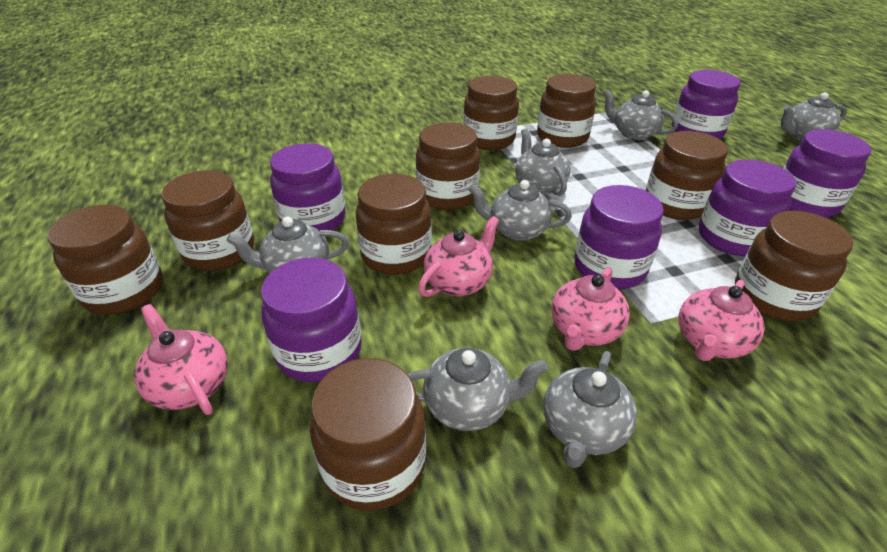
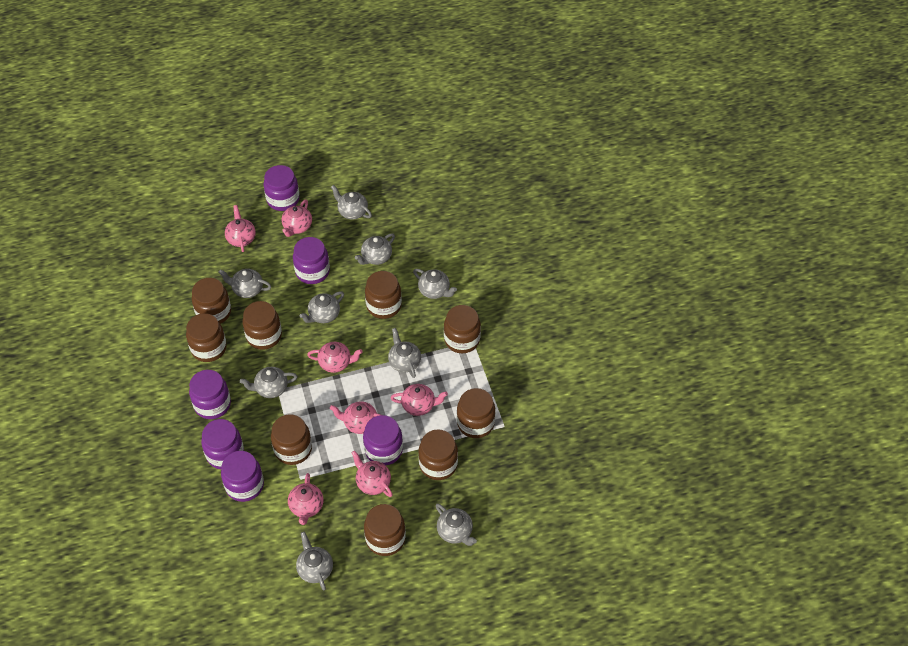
grey teapot: 7 -> 9
pink teapot: 4 -> 7

